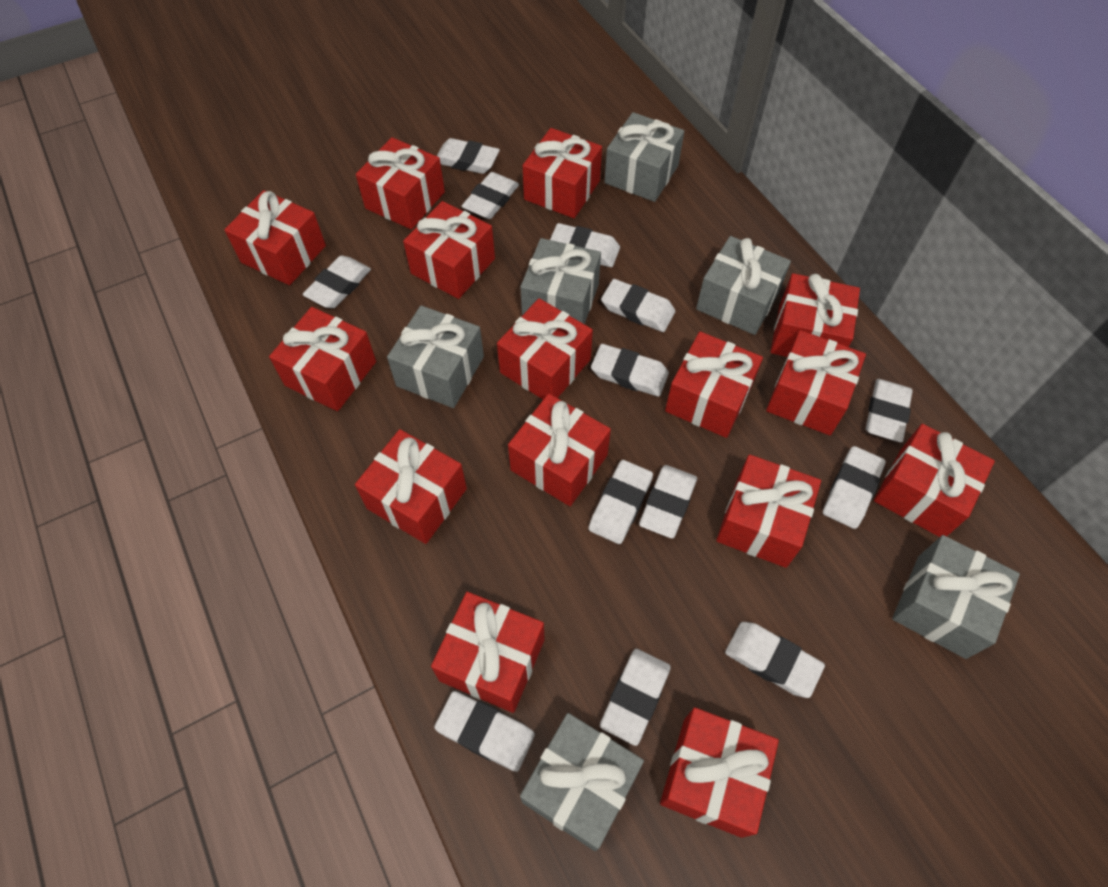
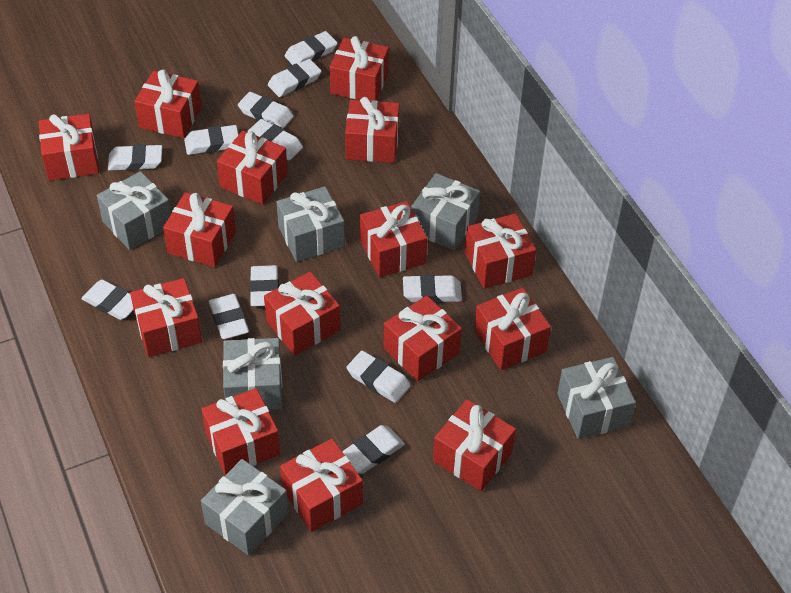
white eraser: 13 -> 12

